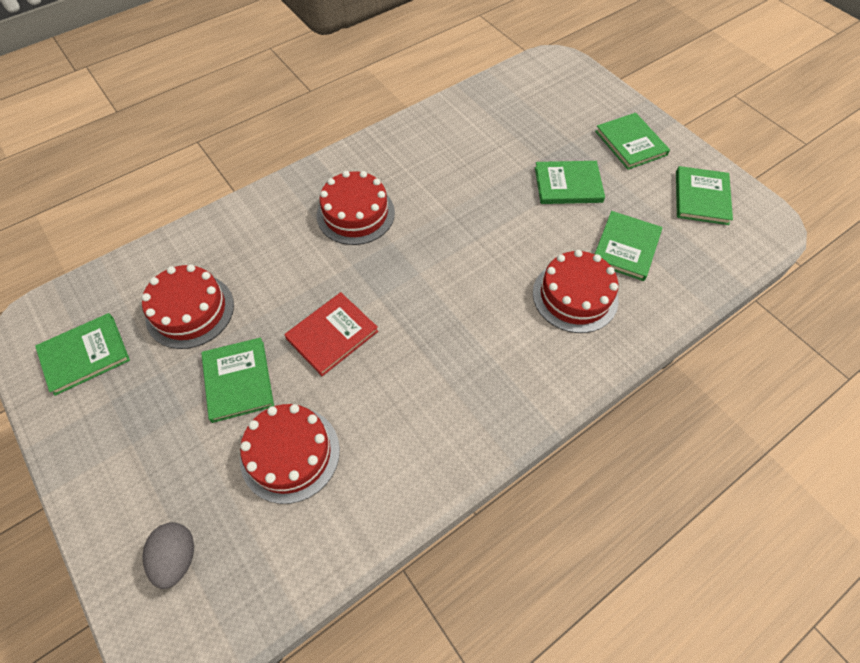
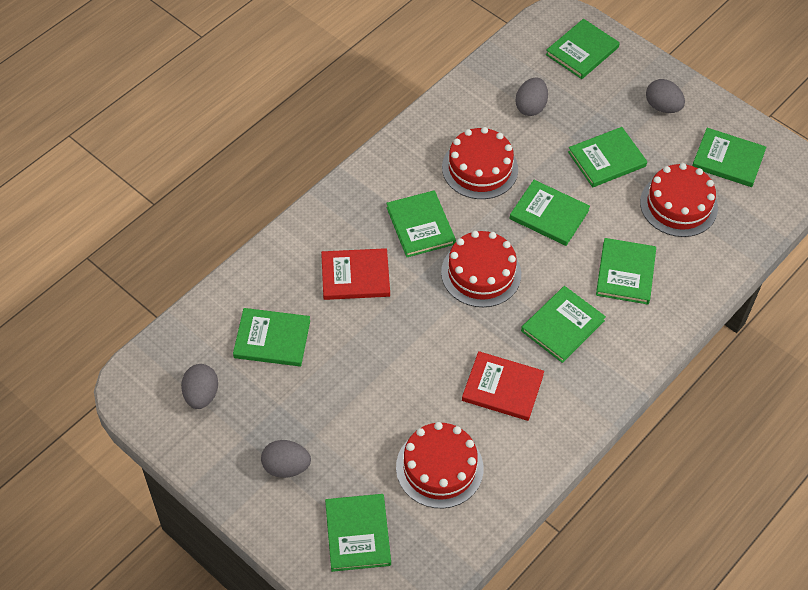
green book: 6 -> 9
grey egg: 1 -> 4
red book: 1 -> 2

